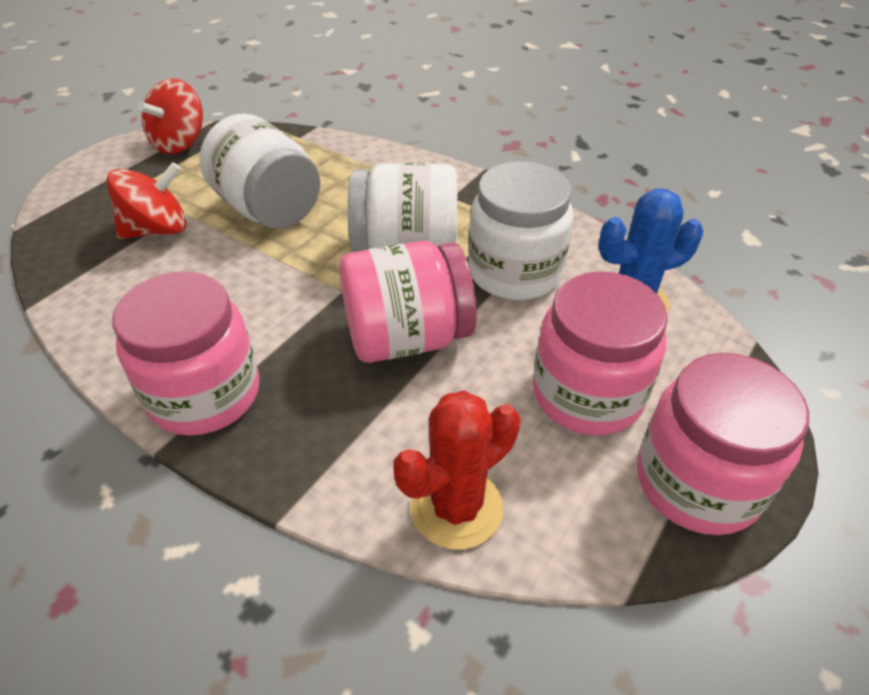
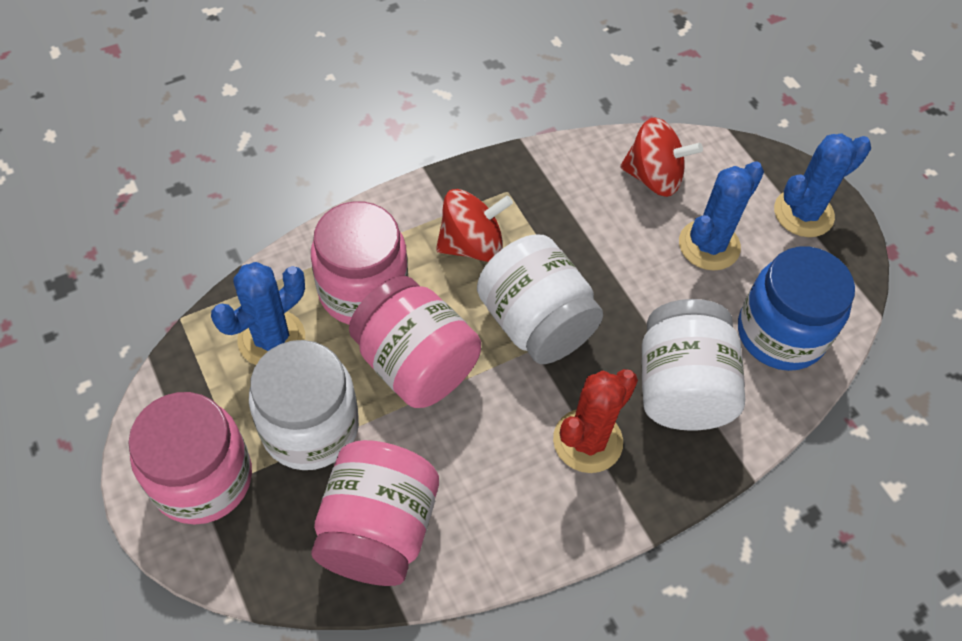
blue cactus: 1 -> 3
blue jar: 0 -> 1

